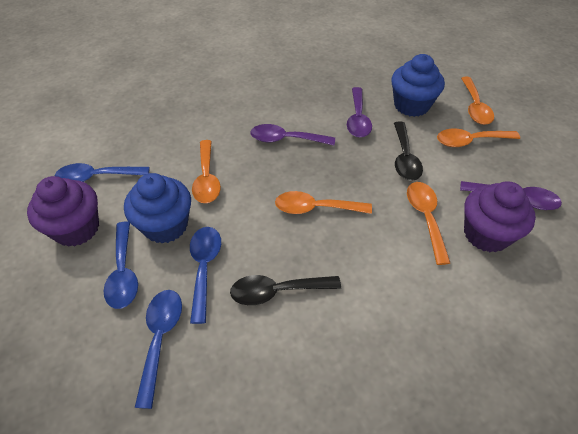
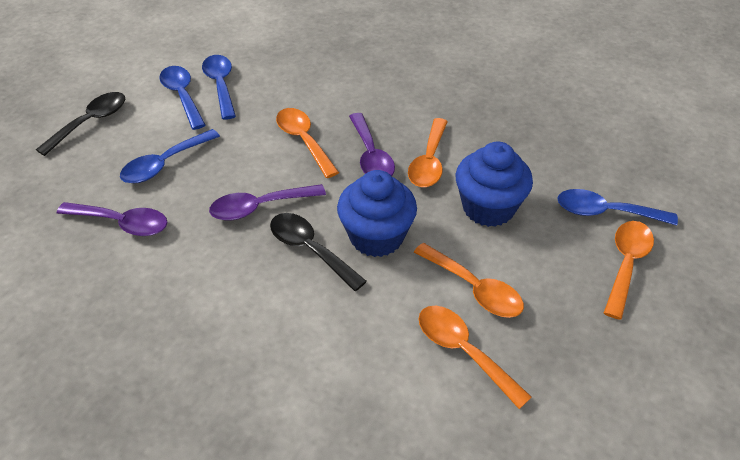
purple cupcake: 2 -> 0

